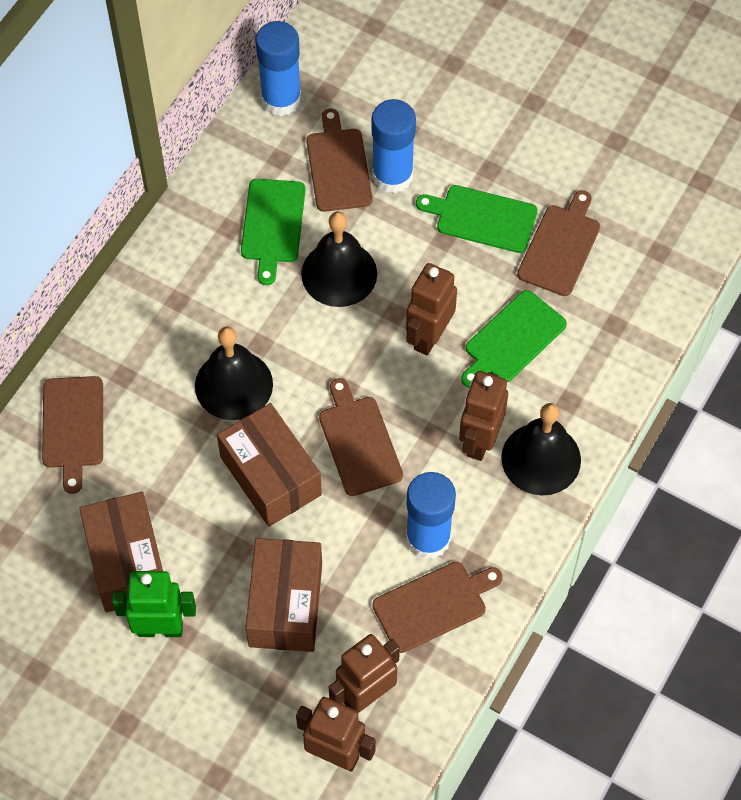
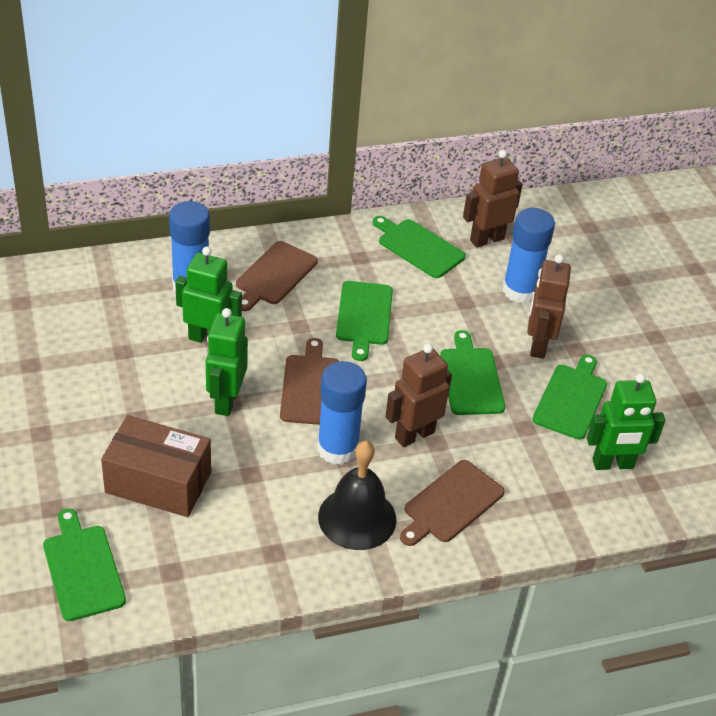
black bell: 3 -> 1
brown box: 3 -> 1
brown cutting board: 5 -> 3
brown robot: 4 -> 3
green cutting board: 3 -> 5
green robot: 1 -> 3

